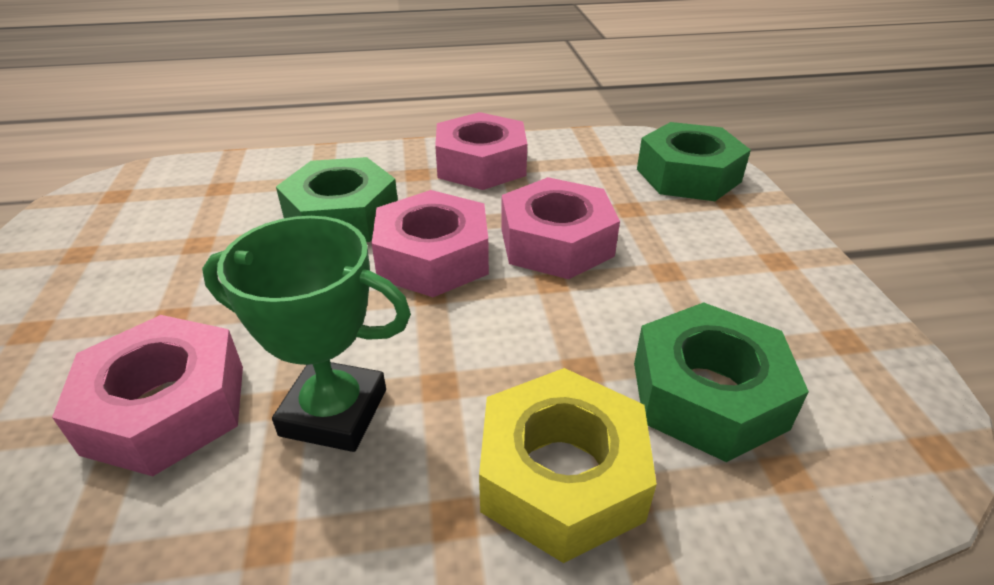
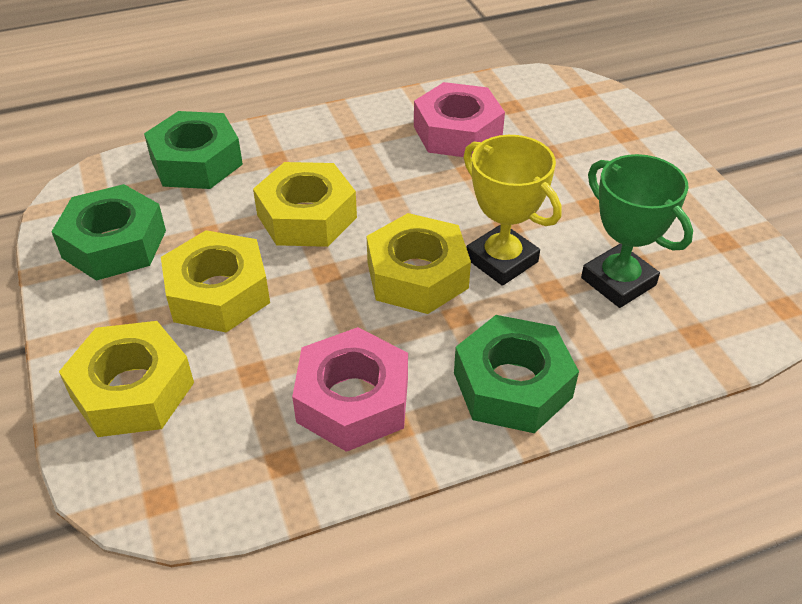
pink nut: 4 -> 2
yellow nut: 1 -> 4
yellow trophy: 0 -> 1

